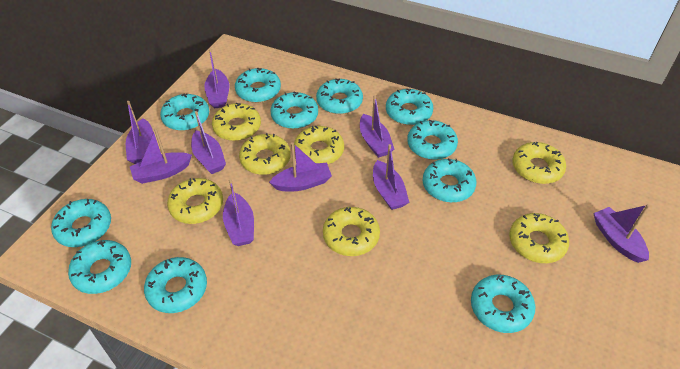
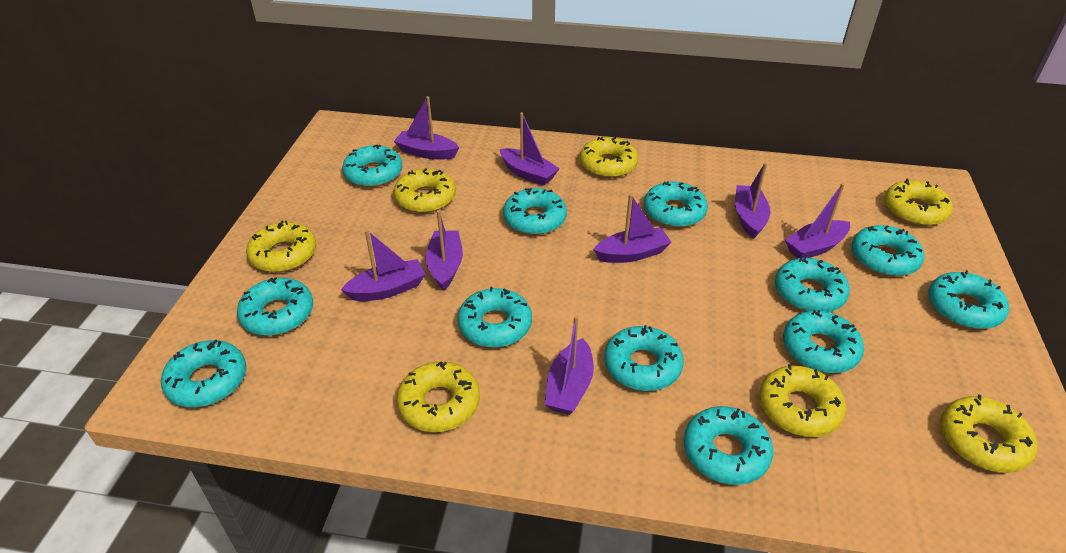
purple boat: 9 -> 8
turquoise donut: 11 -> 12

